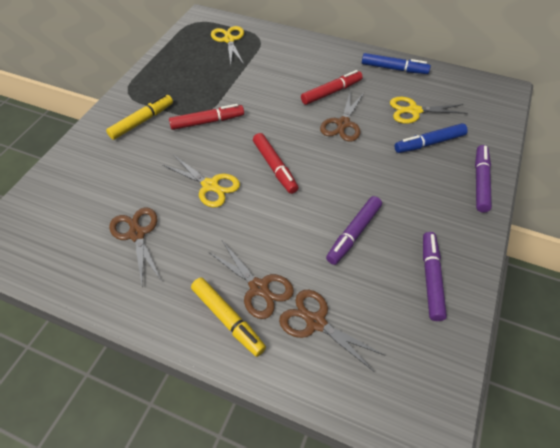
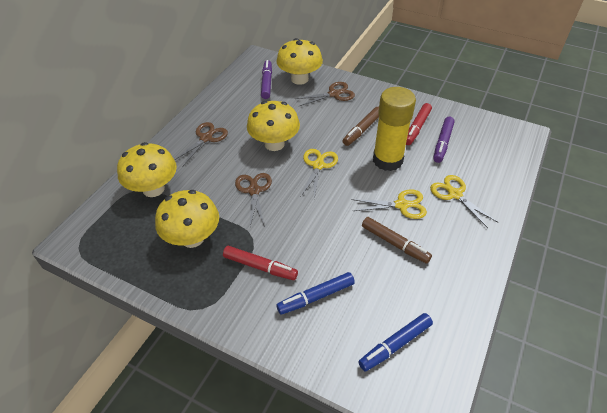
brown marker: 0 -> 2
brown scissors: 4 -> 3
purple marker: 3 -> 2
red marker: 3 -> 2
yellow glue stick: 0 -> 1
yellow marker: 2 -> 0
yellow mushroom: 0 -> 4

